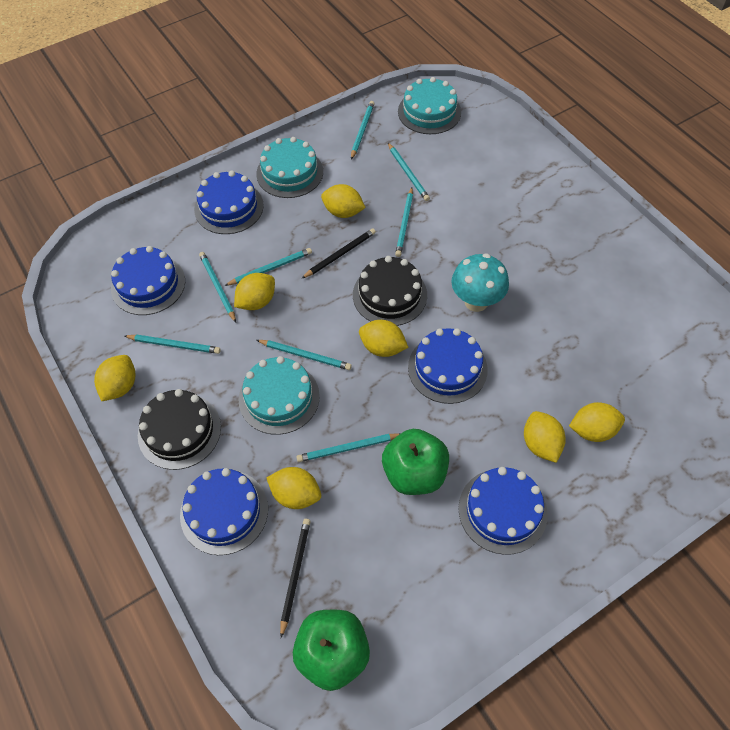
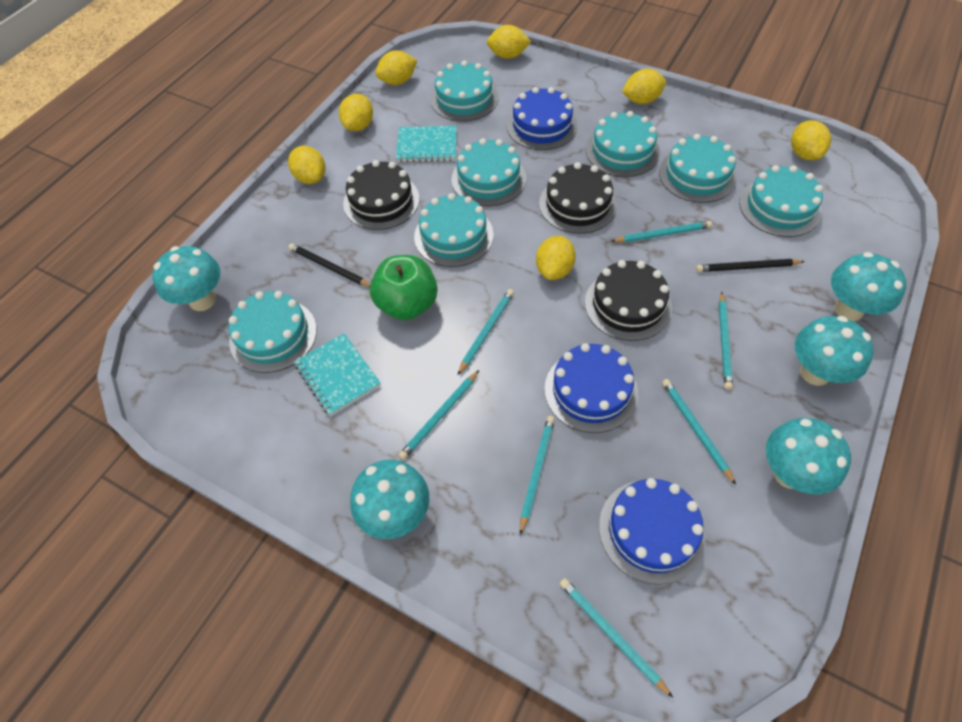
black cake: 2 -> 3
blue cake: 5 -> 3
green apple: 2 -> 1
turquoise cake: 3 -> 7
turquoise mushroom: 1 -> 5
turquoise notebook: 0 -> 2
turquoise pencil: 8 -> 7

